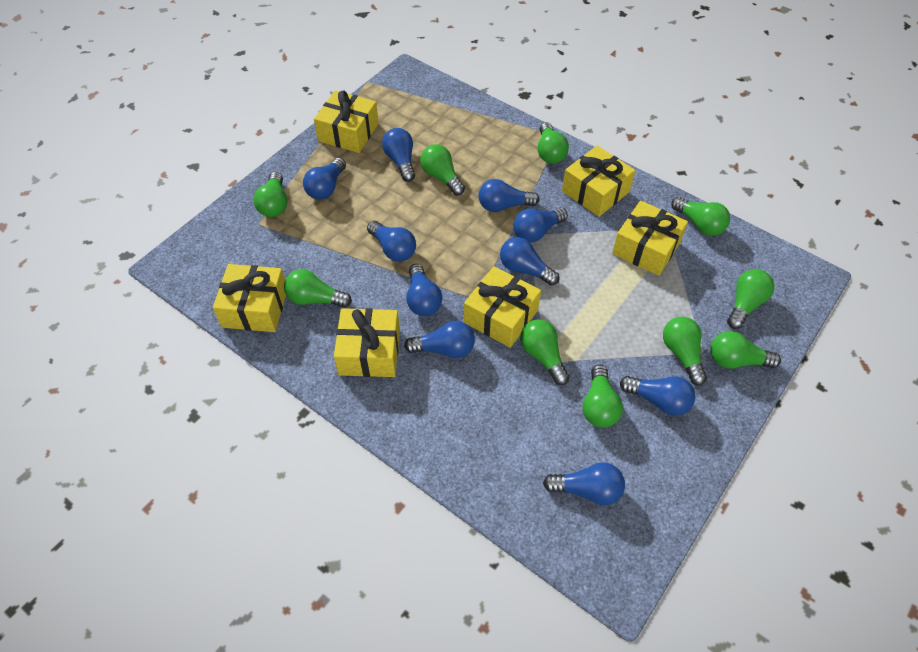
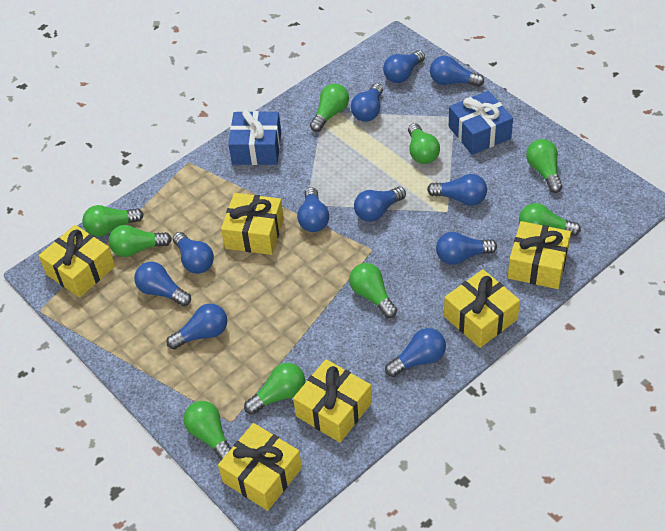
blue gift: 0 -> 2
blue light bulb: 10 -> 11
green light bulb: 10 -> 9

